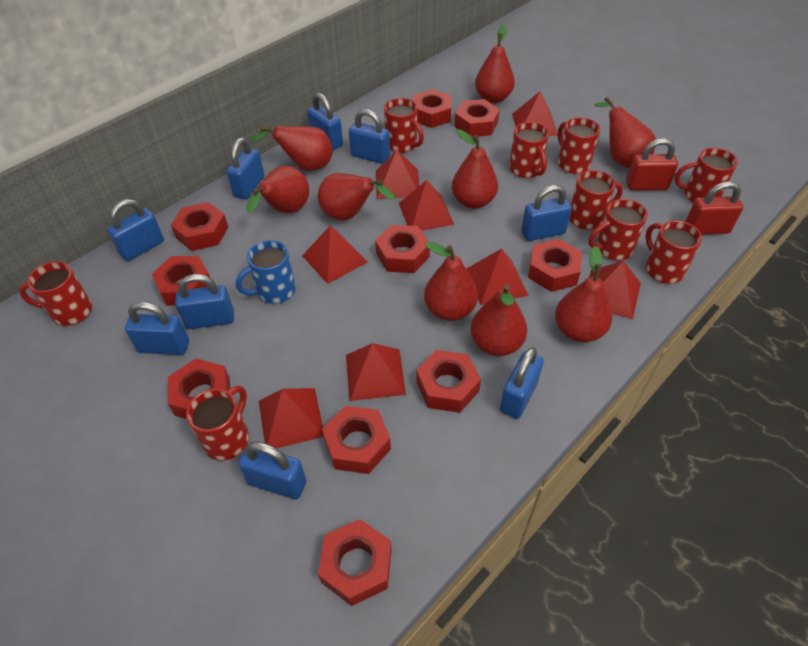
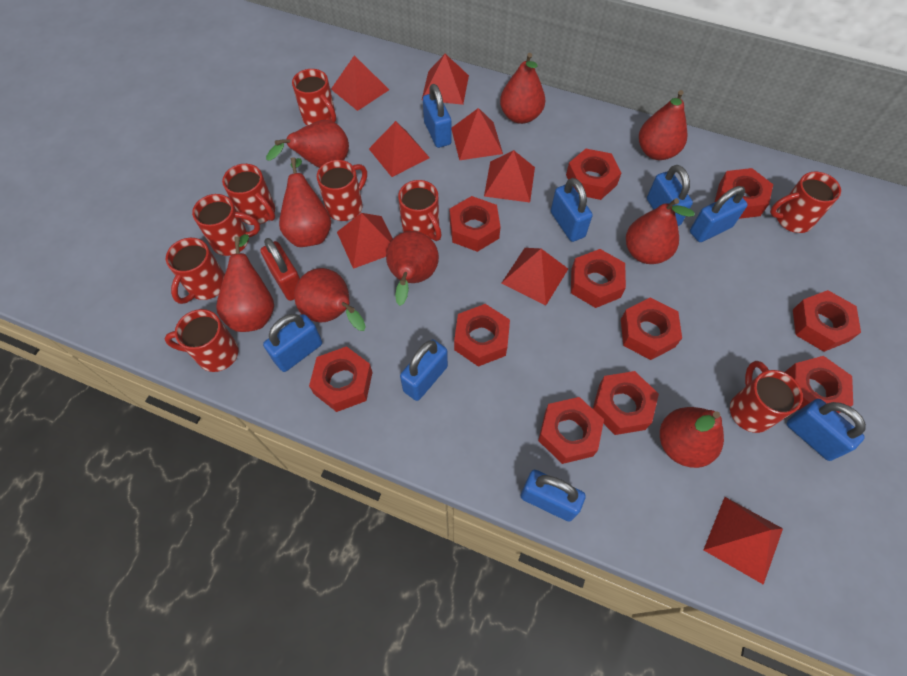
blue mug: 1 -> 0
blue padlock: 9 -> 8
red nut: 10 -> 11
red padlock: 2 -> 1

